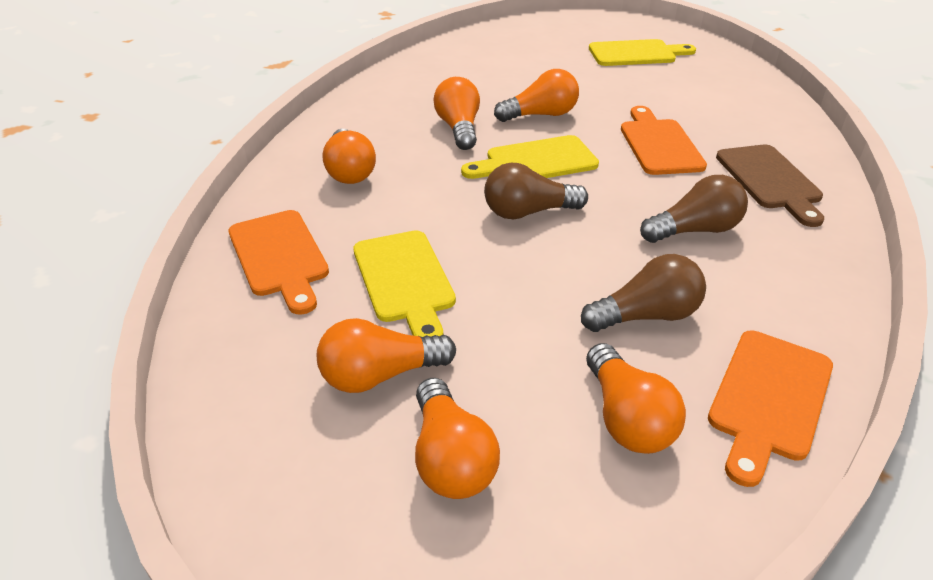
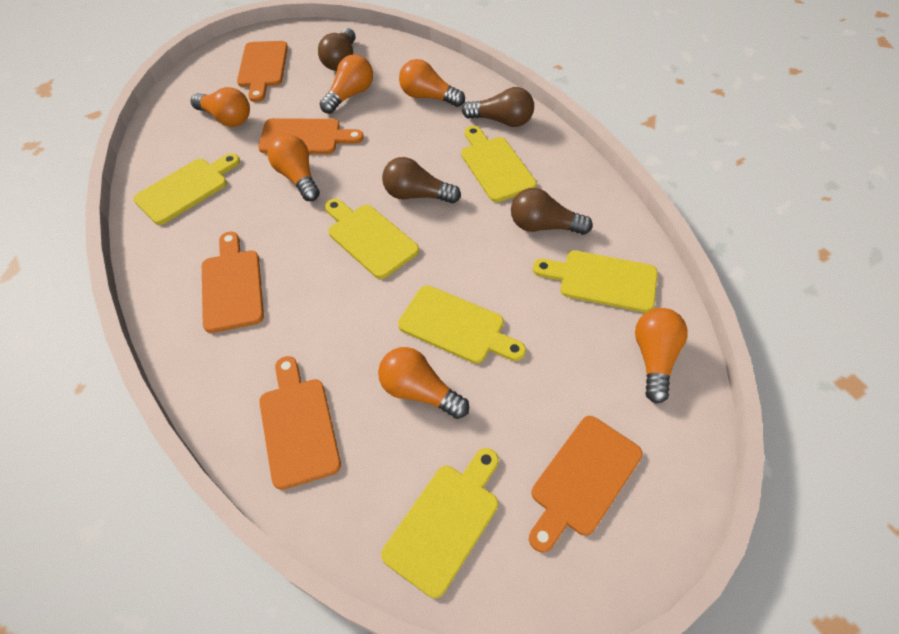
brown cutting board: 1 -> 0
brown light bulb: 3 -> 4
orange cutting board: 3 -> 5
yellow cutting board: 3 -> 6

